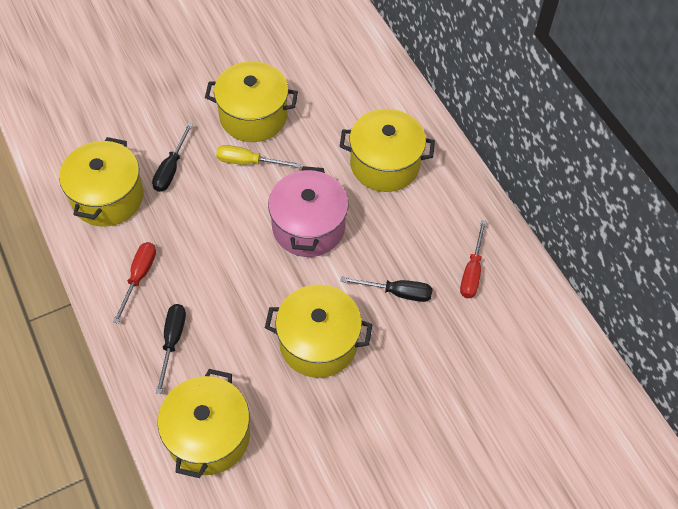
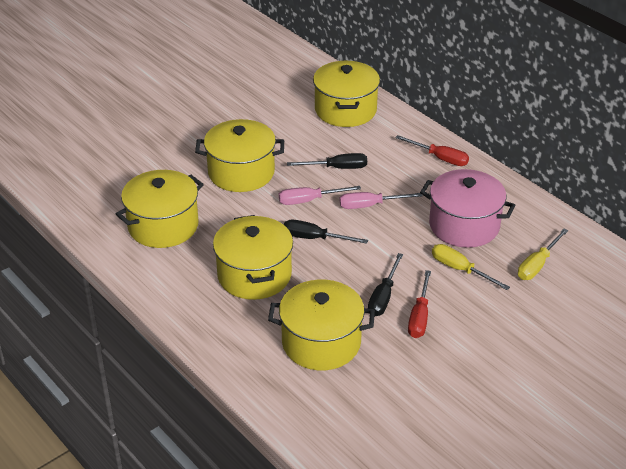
pink screwdriver: 0 -> 2
yellow screwdriver: 1 -> 2

